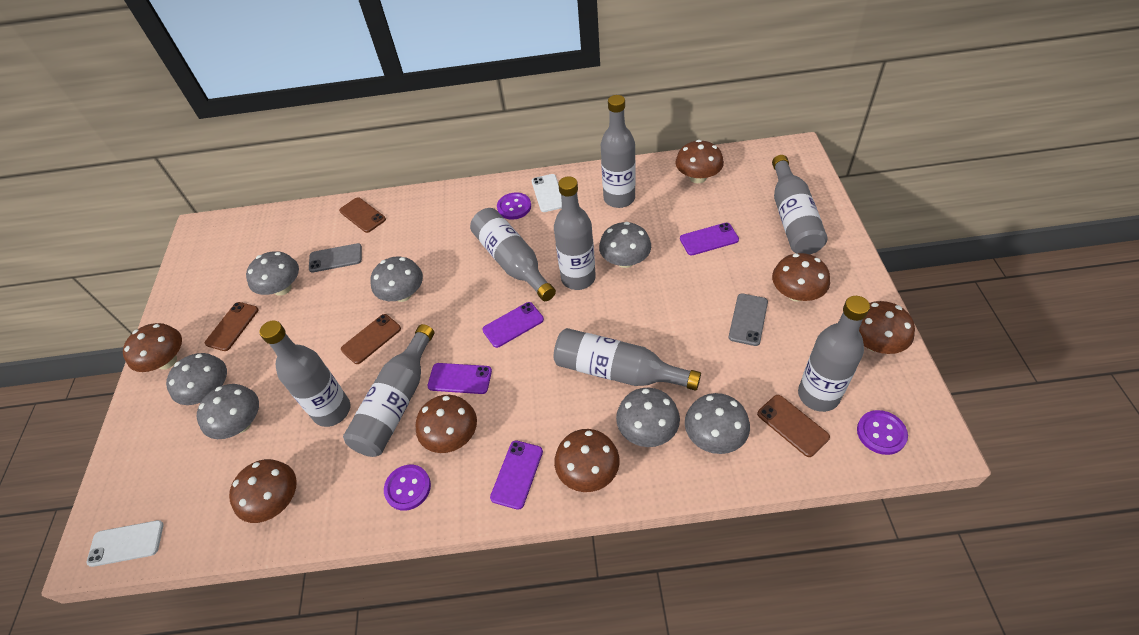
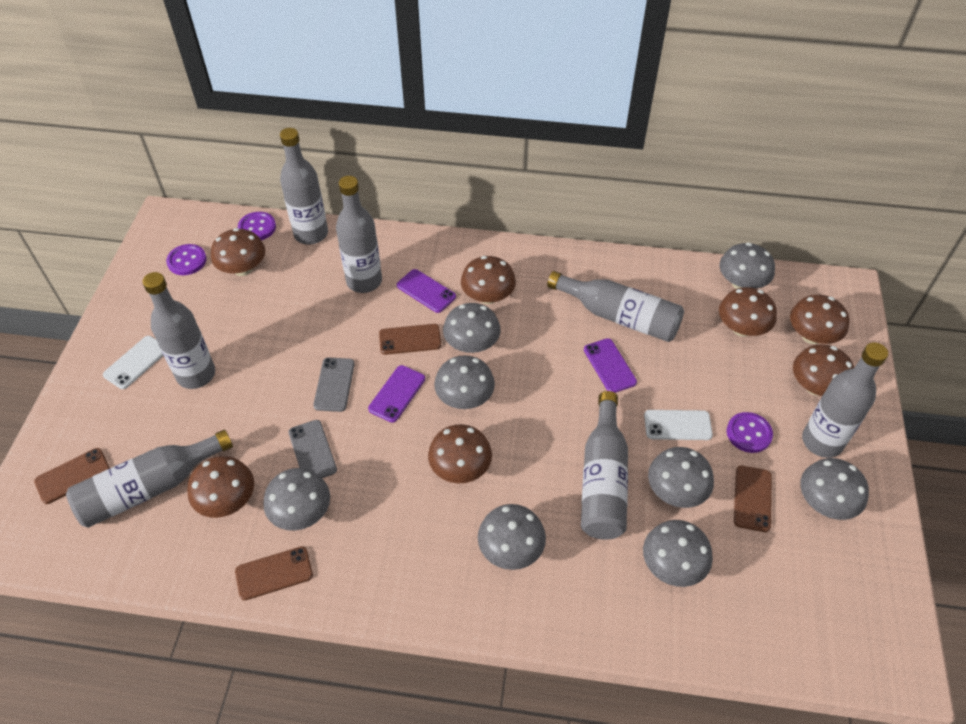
grey bottle: 8 -> 7
grey mushroom: 7 -> 8
purple phone: 4 -> 3

